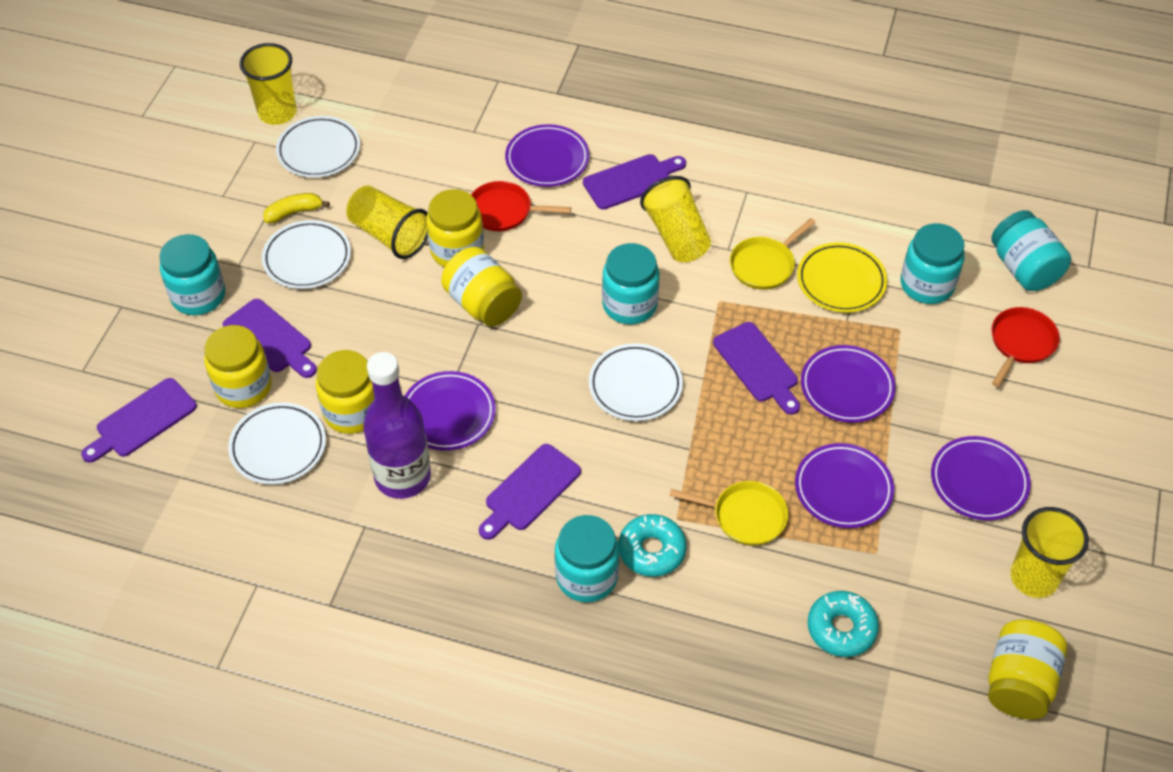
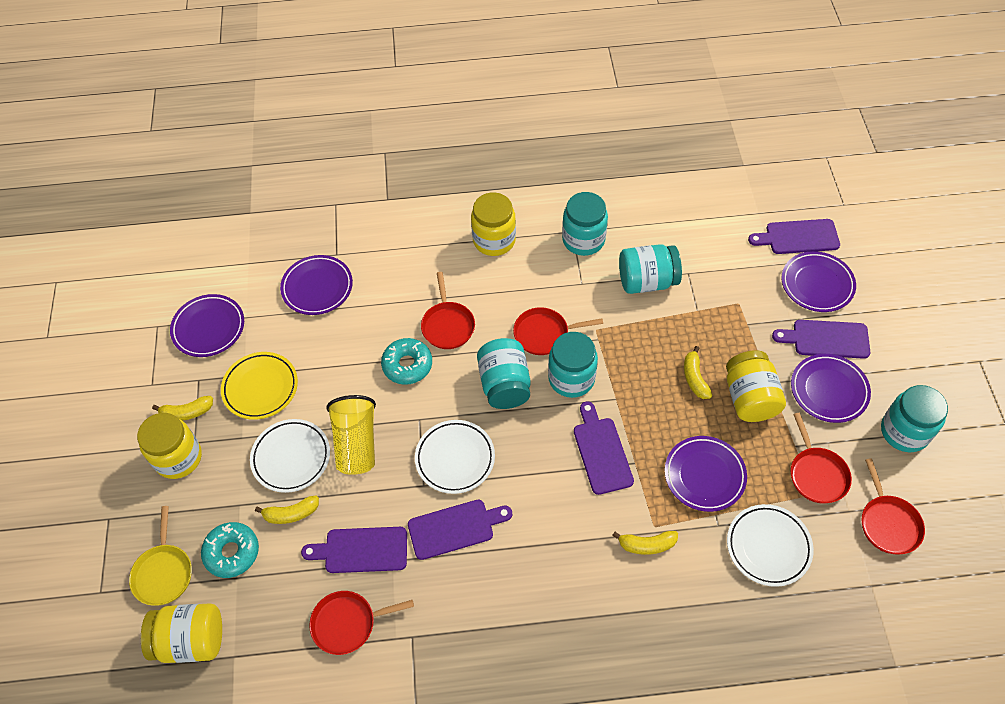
purple bottle: 1 -> 0
red pan: 2 -> 5
white plate: 4 -> 3
yellow banana: 1 -> 4
yellow cup: 4 -> 1
yellow jar: 5 -> 4
yellow pan: 2 -> 1

